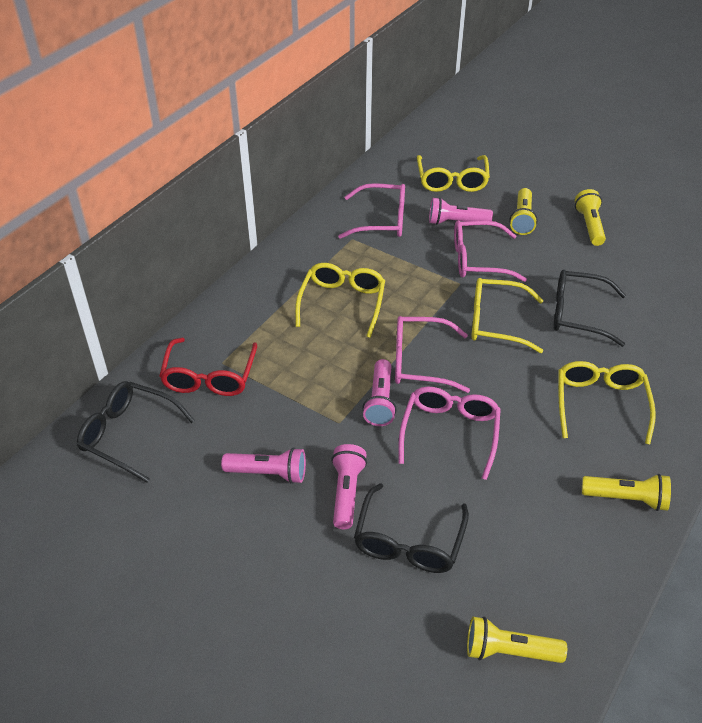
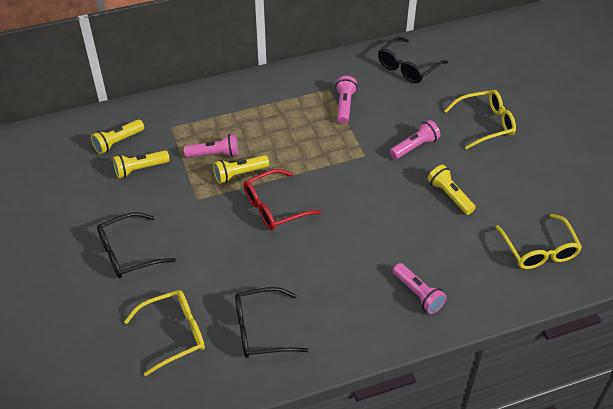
pink glasses: 4 -> 0
yellow glasses: 4 -> 3

